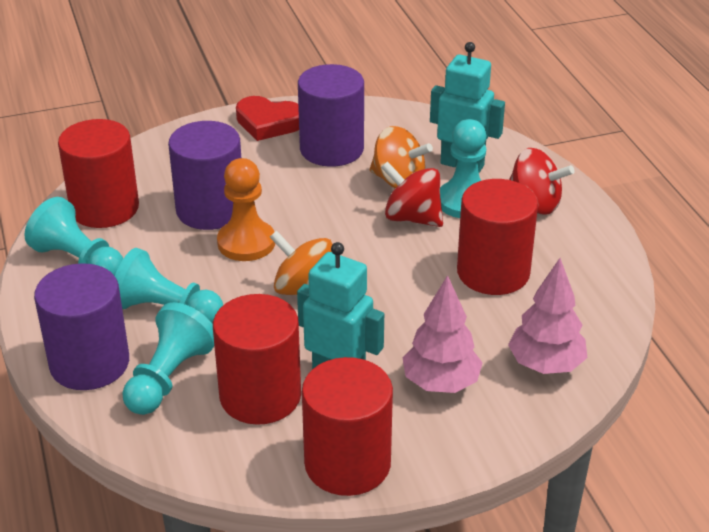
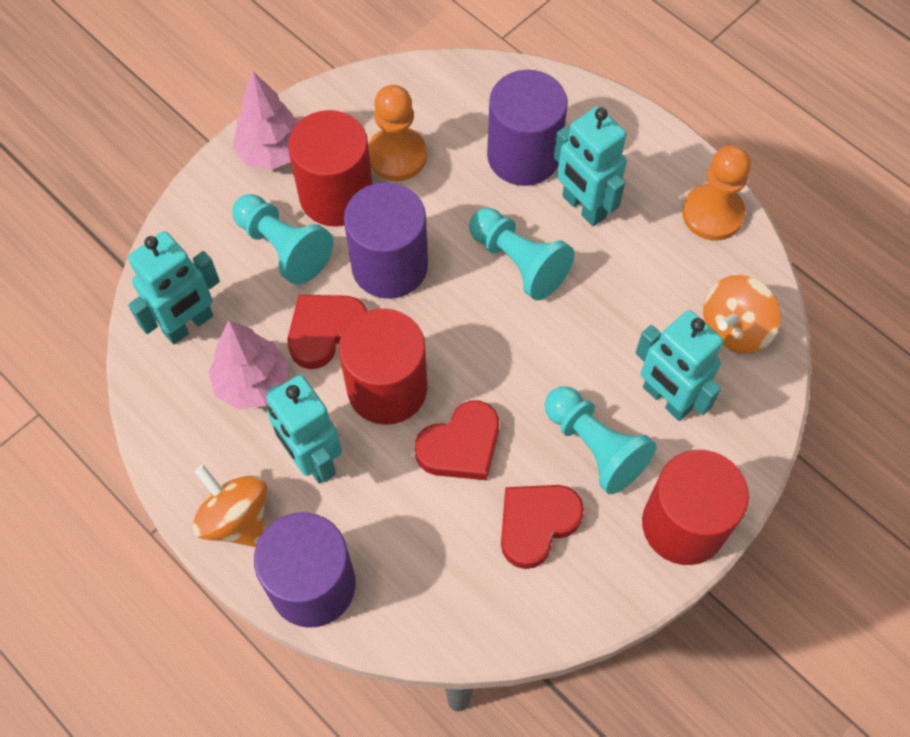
orange pawn: 1 -> 2
red cylinder: 4 -> 3
red heart: 1 -> 3
red spinning top: 2 -> 0
turquoise pawn: 4 -> 3
turquoise robot: 2 -> 4

